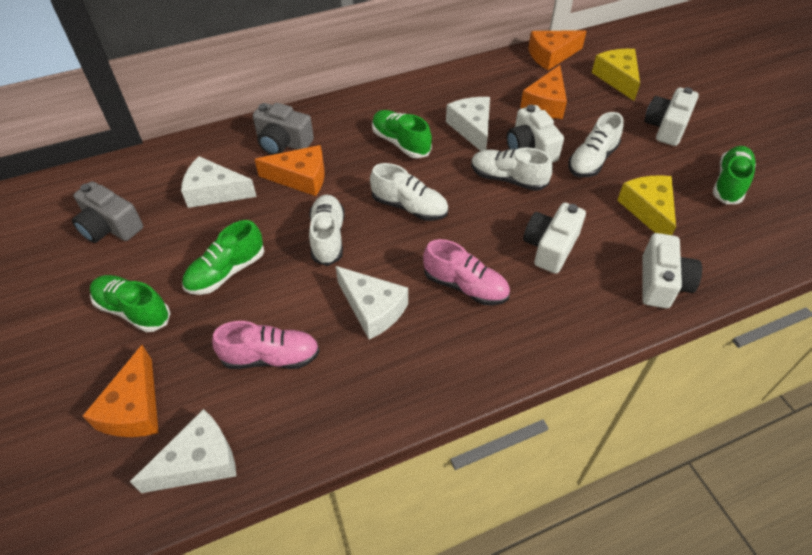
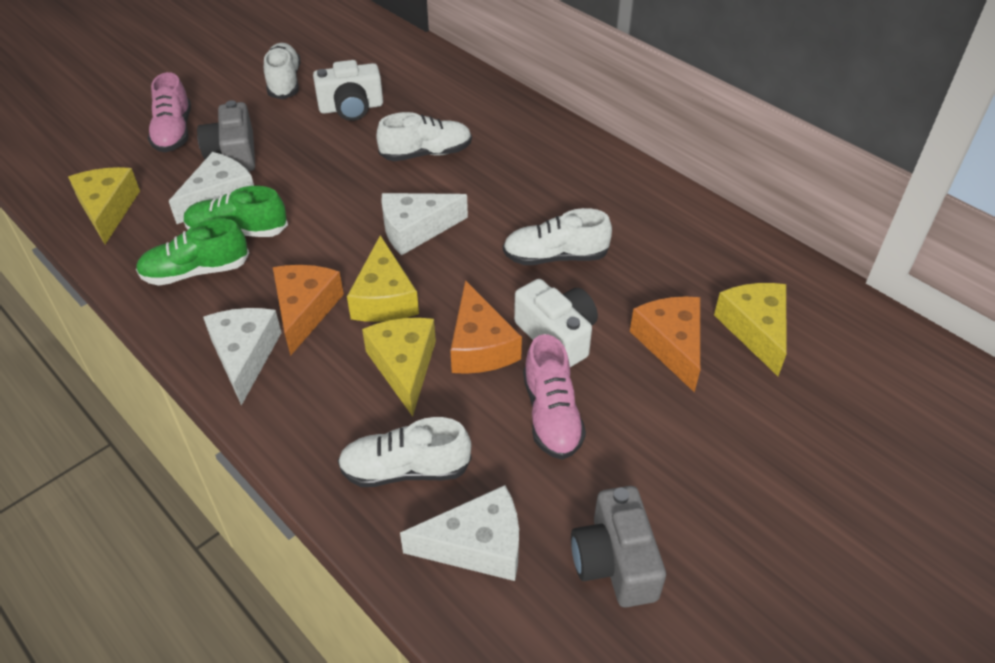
green shoe: 4 -> 2
orange cheese: 4 -> 3
white camera: 4 -> 2
yellow cheese: 2 -> 4

